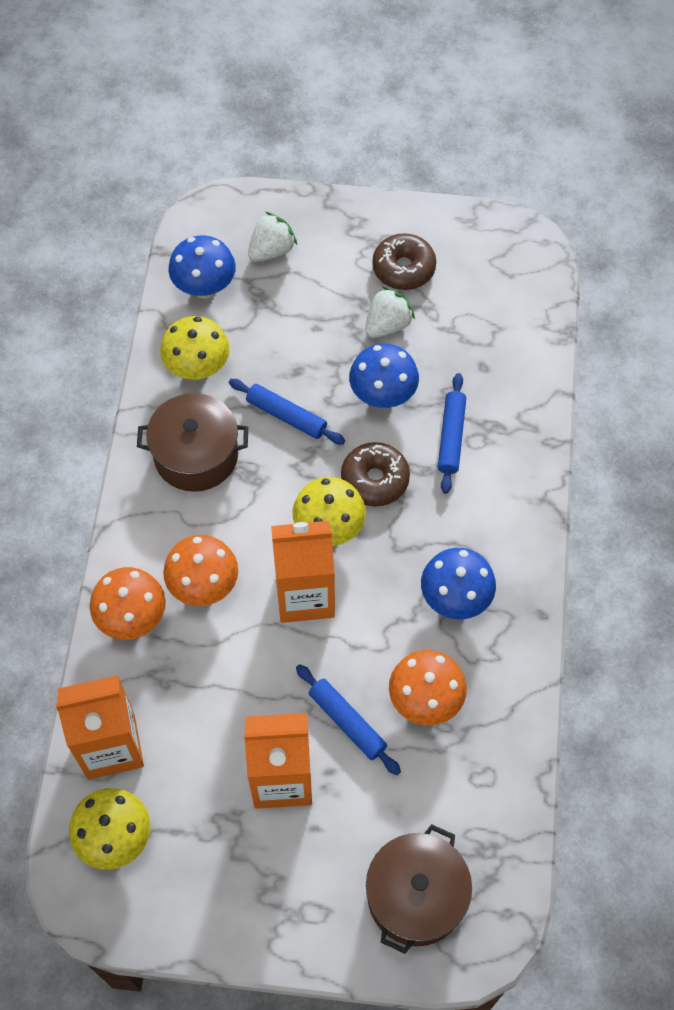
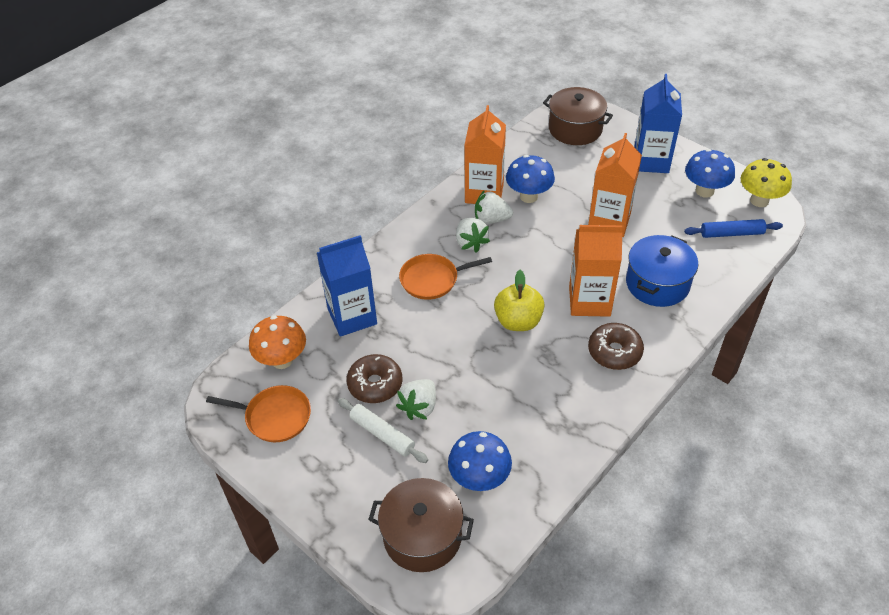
blue carton: 0 -> 2
blue pot: 0 -> 1
blue rolling pin: 3 -> 1
orange mushroom: 3 -> 1
orange pan: 0 -> 2
white rolling pin: 0 -> 1
white strawberry: 2 -> 3
yellow apple: 0 -> 1
yellow mushroom: 3 -> 1

